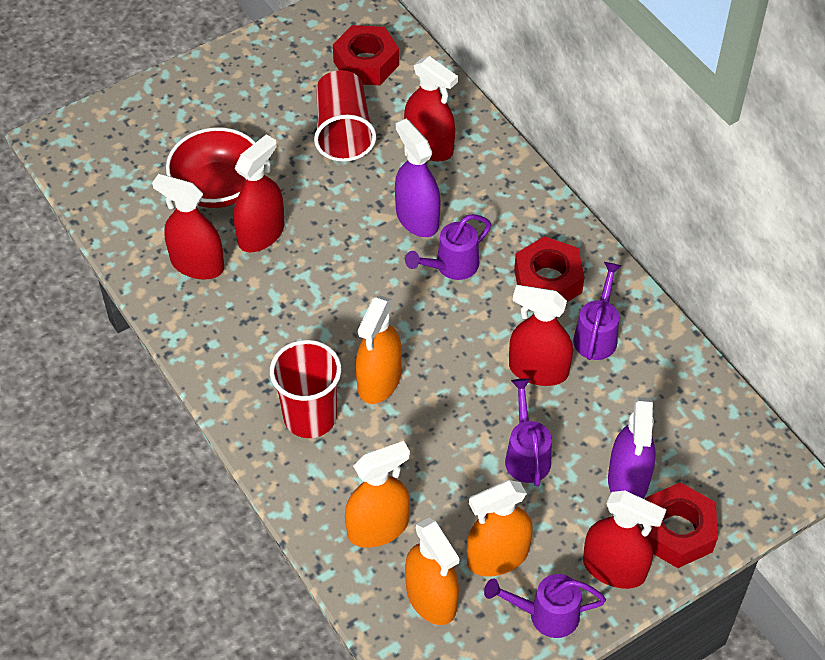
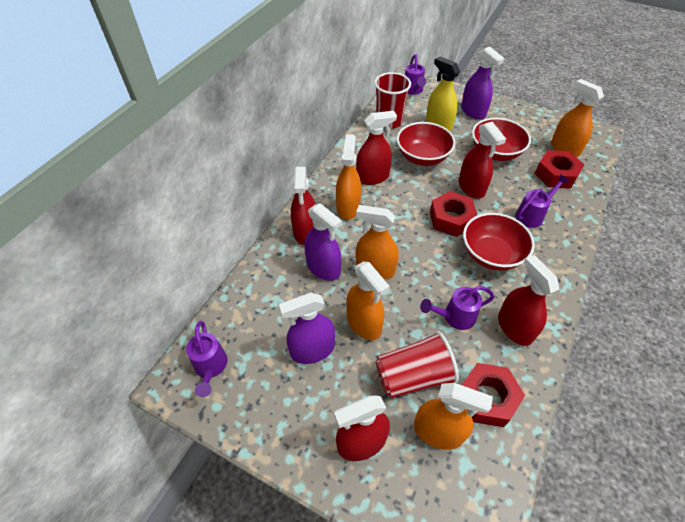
orange spray bottle: 4 -> 5
purple spray bottle: 2 -> 3
red bowl: 1 -> 3
yellow spray bottle: 0 -> 1

